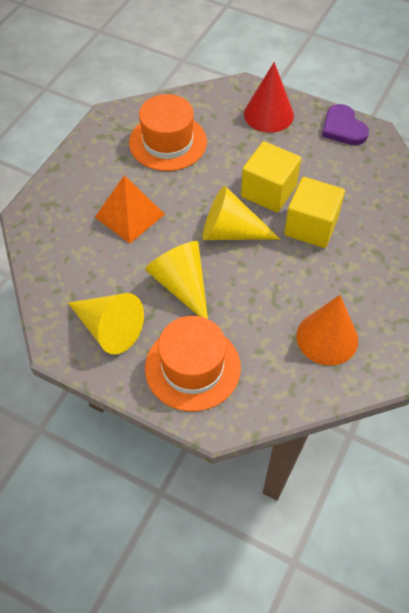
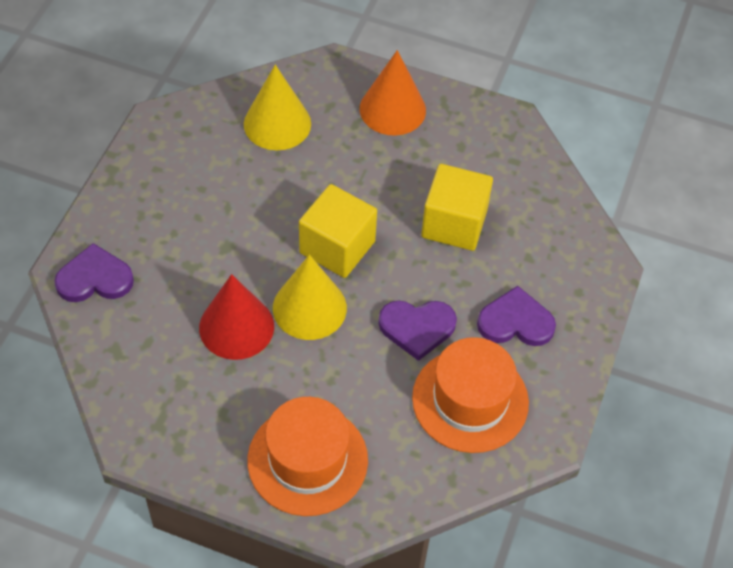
orange pyramid: 1 -> 0
purple heart: 1 -> 3
yellow cone: 3 -> 2

